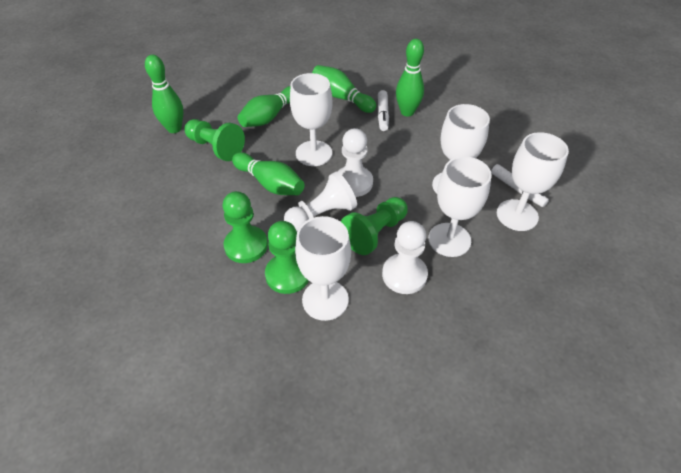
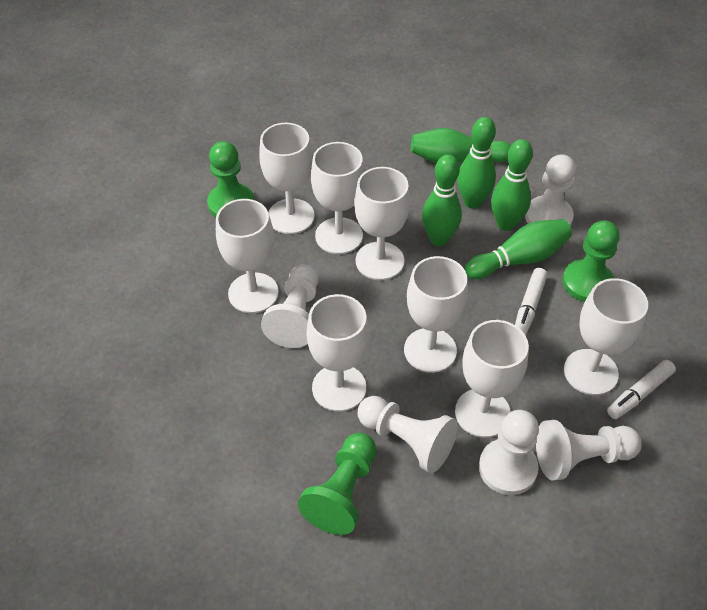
green pawn: 4 -> 3
white goblet: 5 -> 8
white pawn: 3 -> 5

